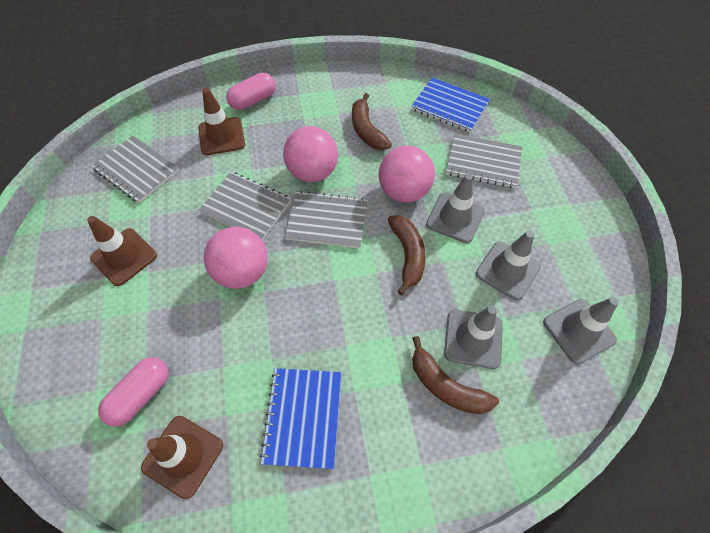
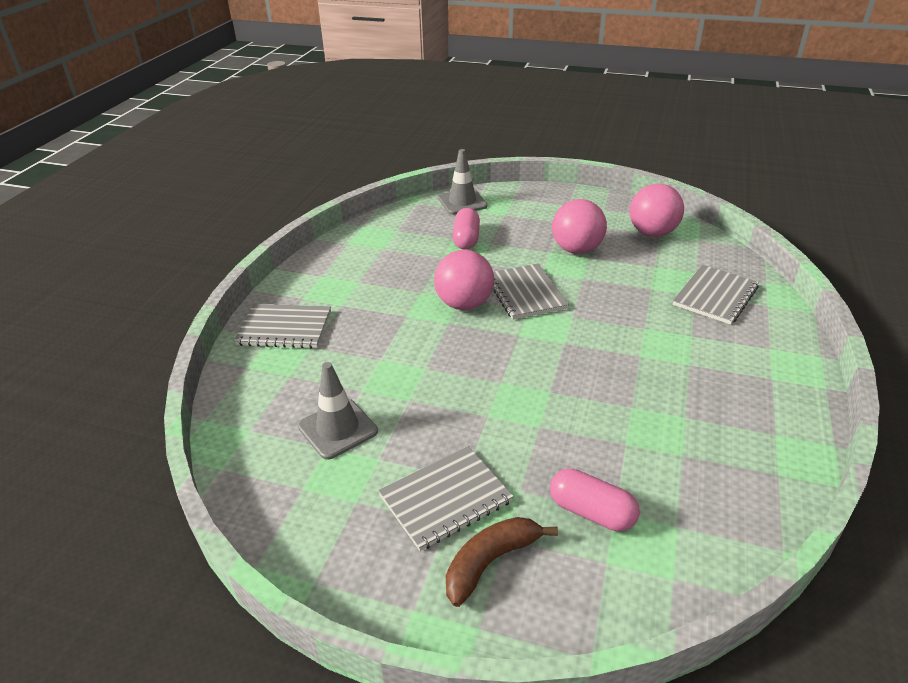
blue notebook: 2 -> 0
brown banana: 3 -> 1
brown traffic cone: 3 -> 0
grey traffic cone: 4 -> 2

